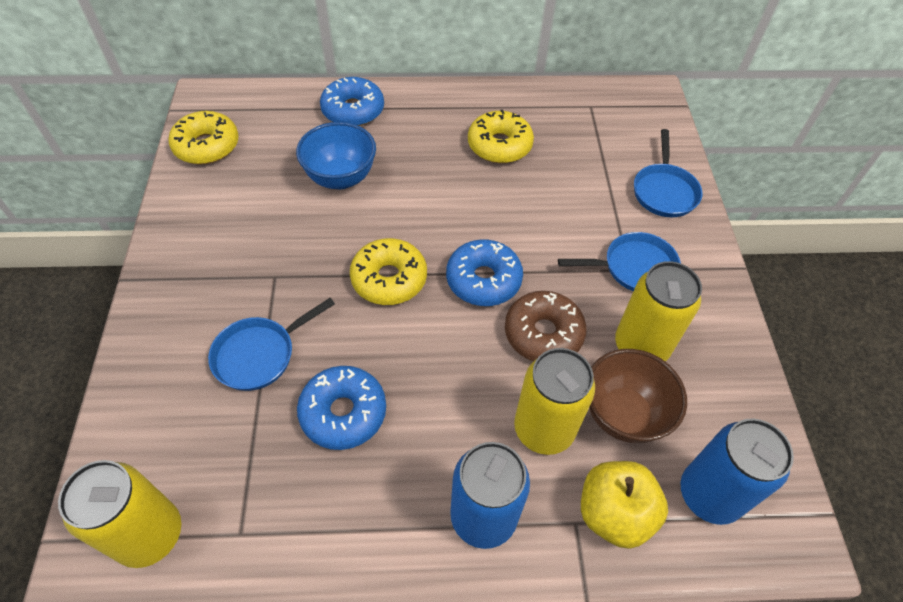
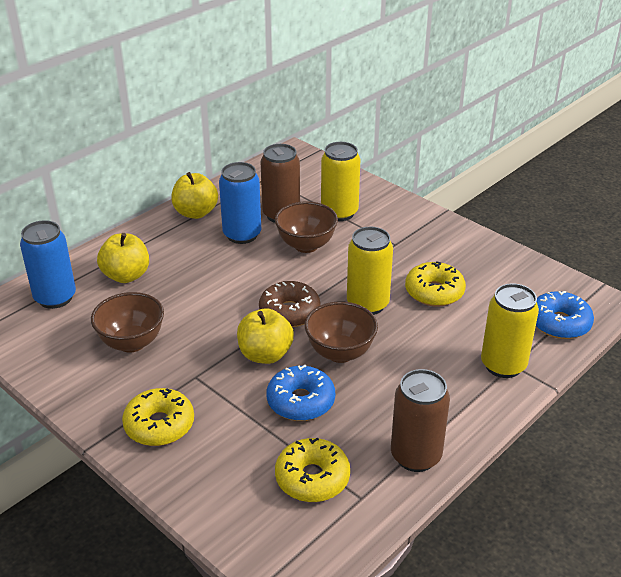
blue bowl: 1 -> 0
blue donut: 3 -> 2
blue pan: 3 -> 0
brown bowl: 1 -> 3
brown can: 0 -> 2
yellow apple: 1 -> 3

